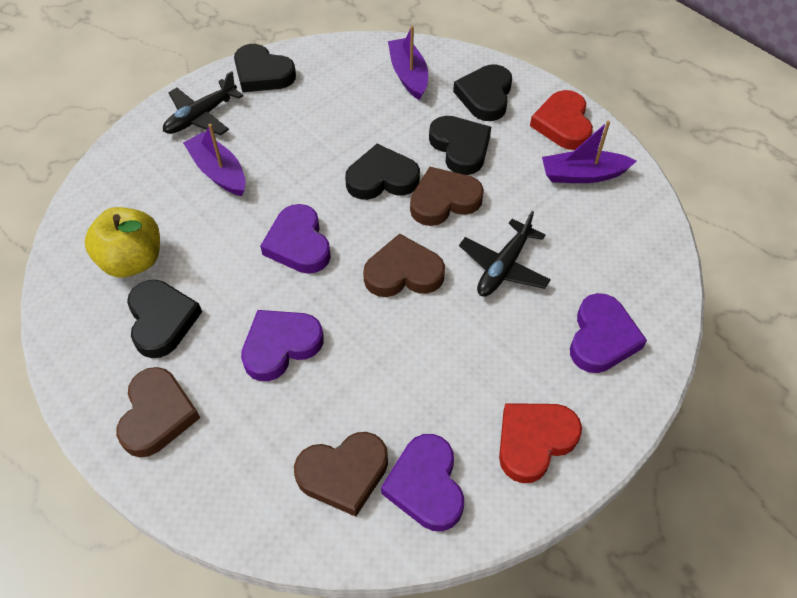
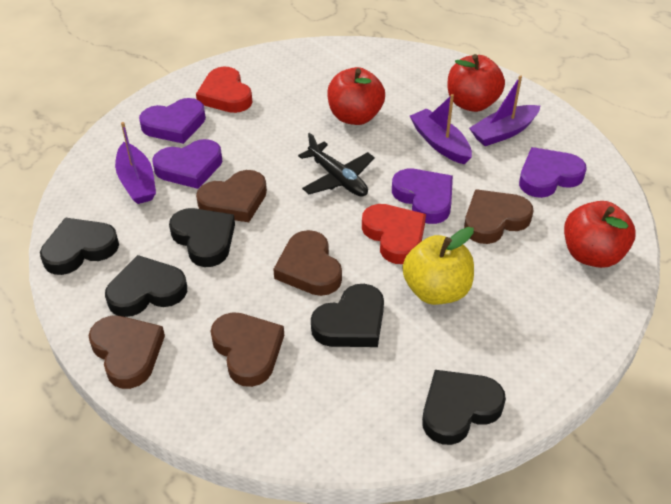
black plane: 2 -> 1
brown heart: 4 -> 5
red apple: 0 -> 3

